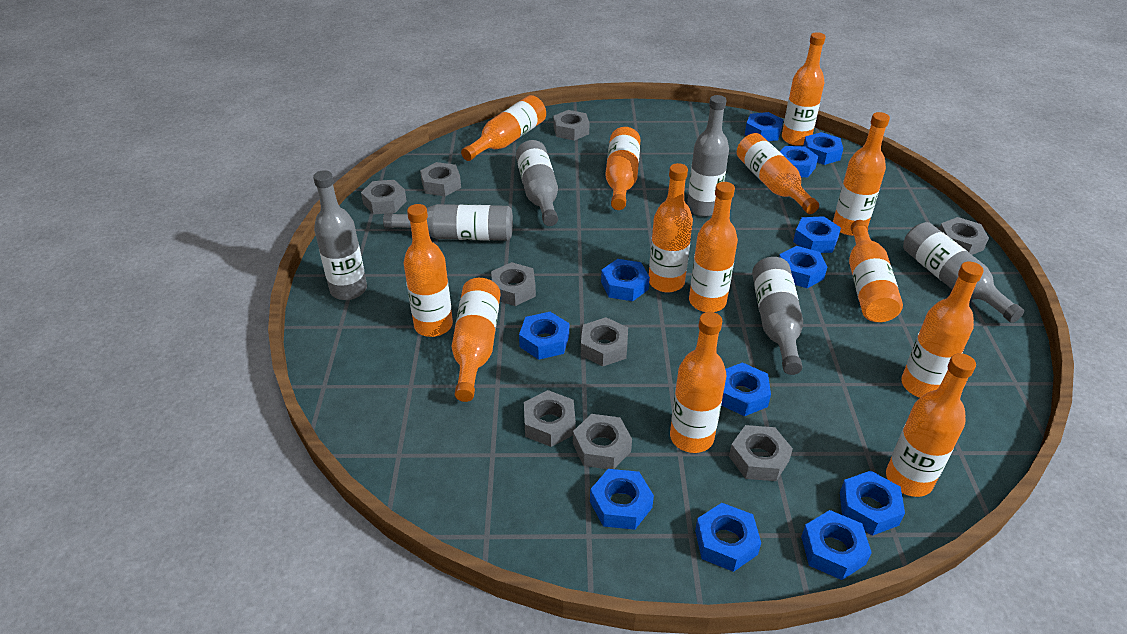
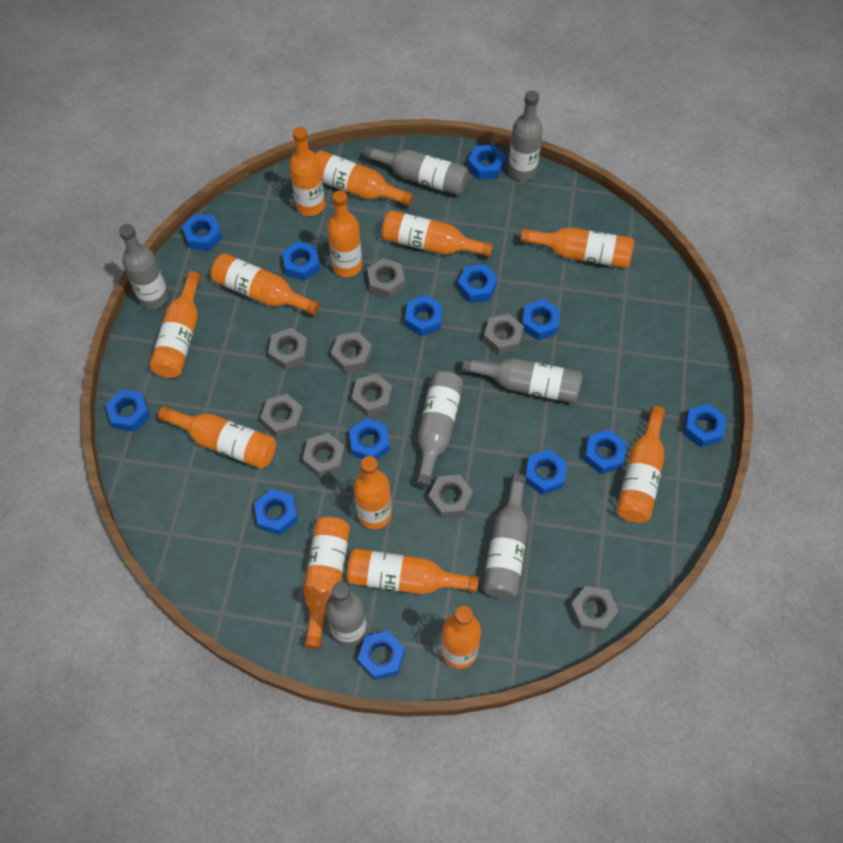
blue nut: 12 -> 13
grey bottle: 6 -> 7

